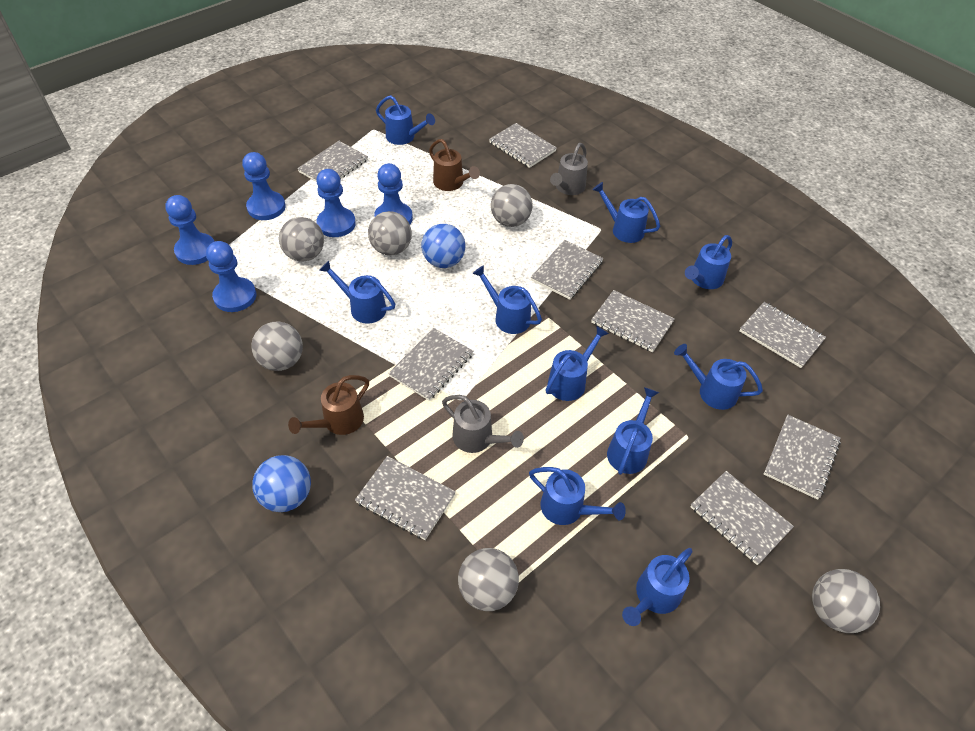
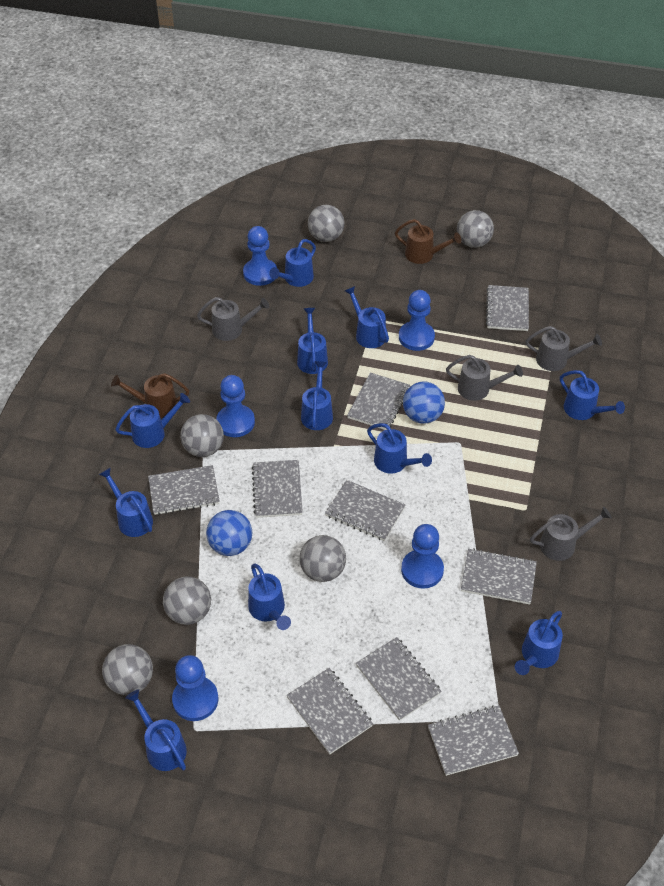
blue watering can: 10 -> 11
grey watering can: 2 -> 4

